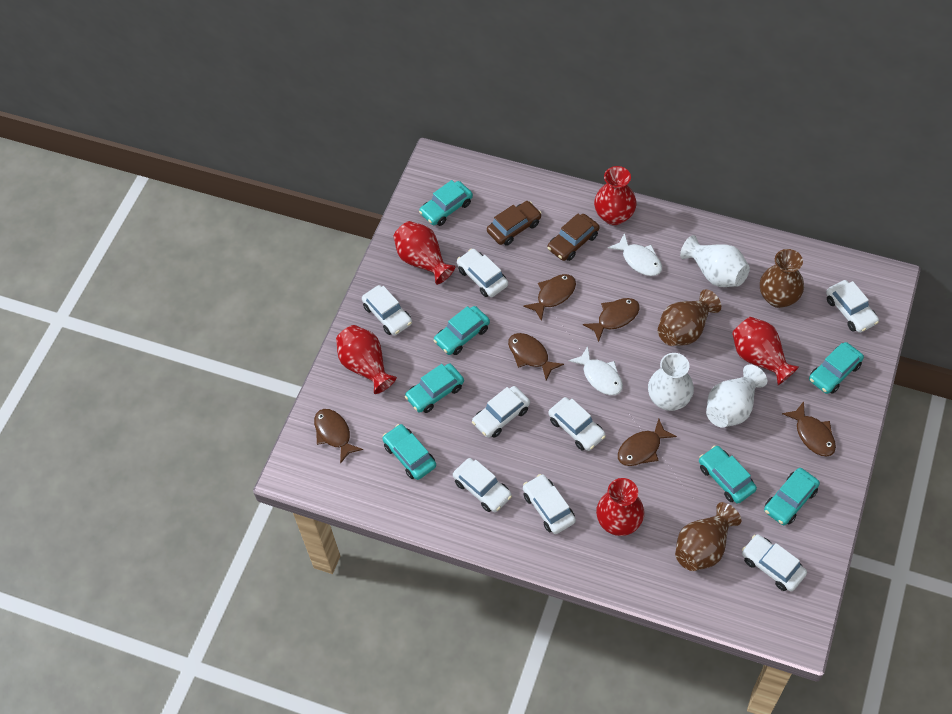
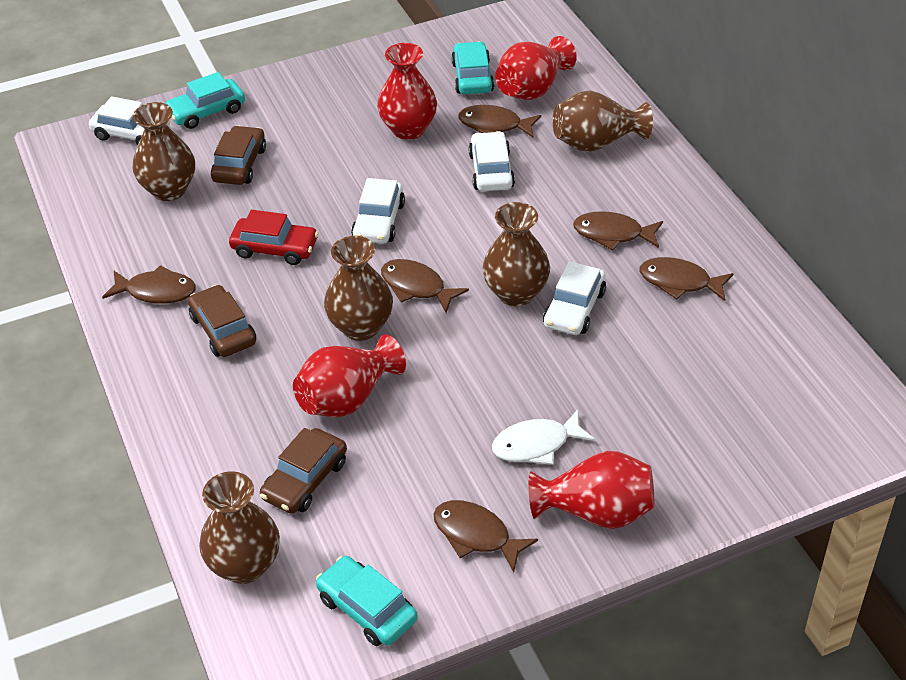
brown car: 2 -> 3
brown vase: 3 -> 5
red car: 0 -> 1
red vase: 5 -> 4
turquoise car: 7 -> 3
white car: 8 -> 4
white fish: 2 -> 1
white vase: 3 -> 0

